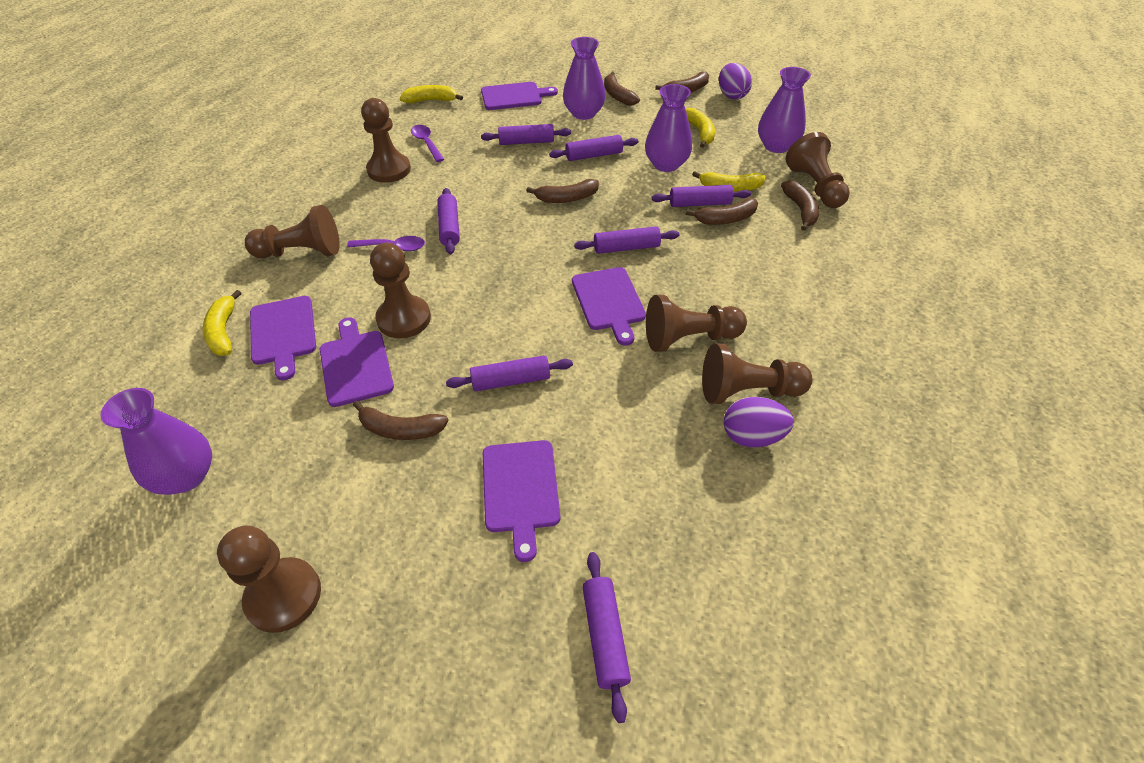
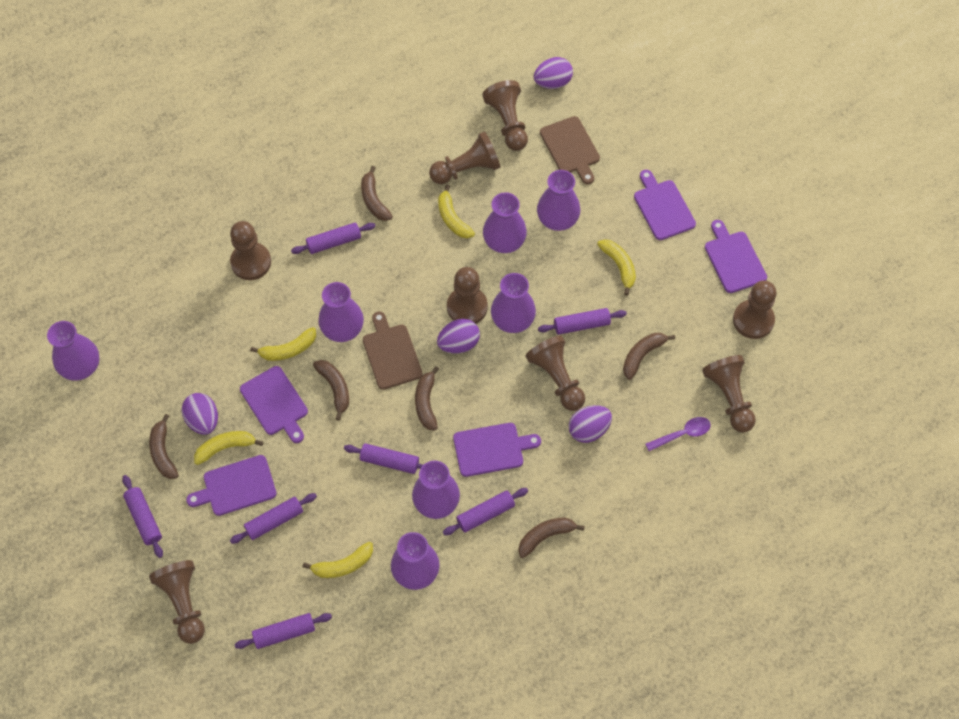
brown cutting board: 0 -> 2
brown pawn: 7 -> 8
purple egg: 2 -> 4
purple spoon: 2 -> 1
purple vase: 4 -> 7
yellow banana: 4 -> 5

